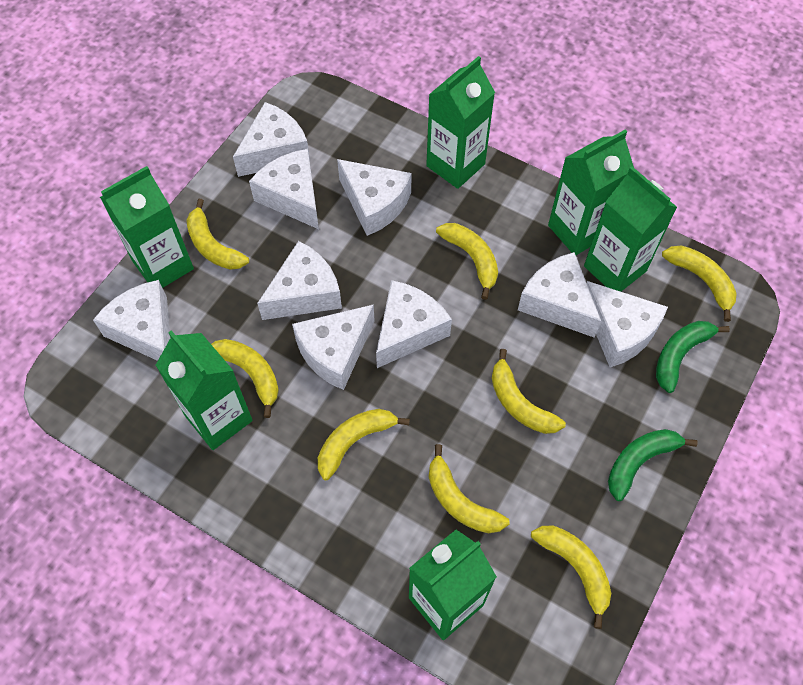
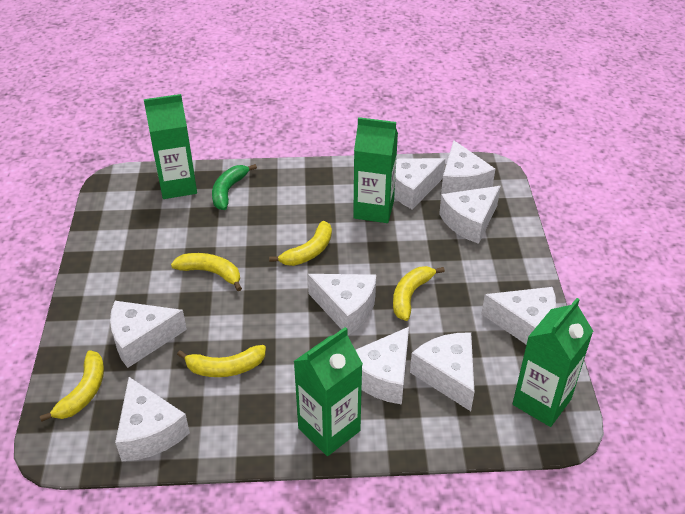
green banana: 2 -> 1
green carton: 6 -> 4
yellow banana: 8 -> 5

